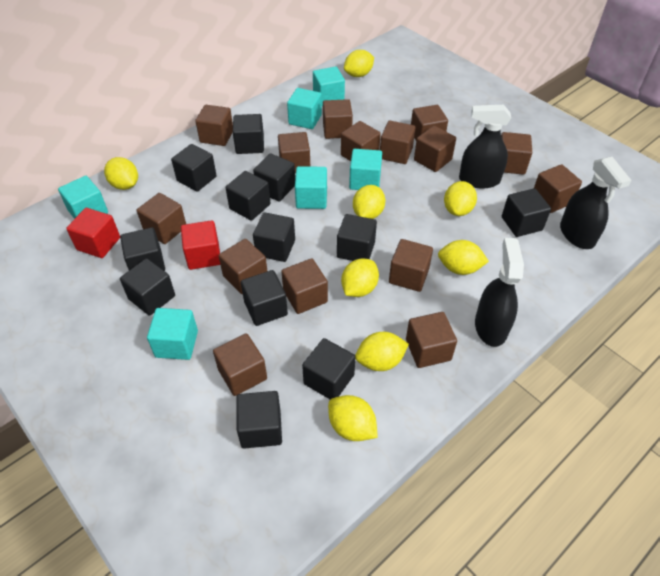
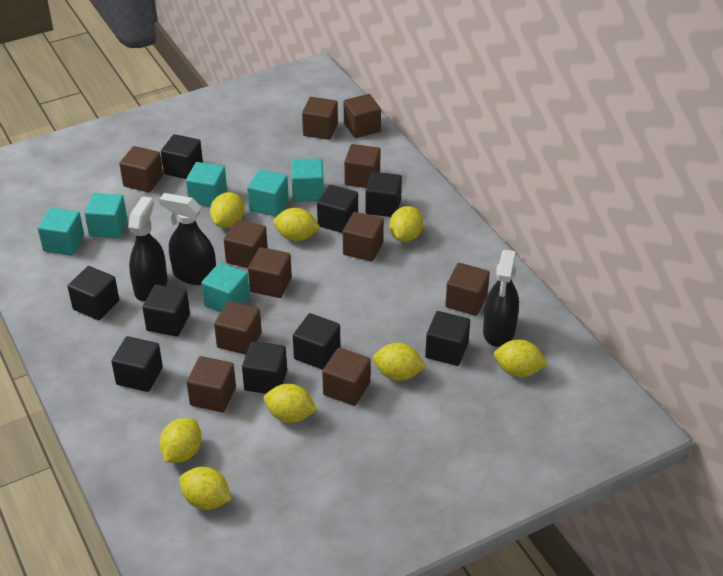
black cube: 12 -> 9
brown cube: 15 -> 11
red cube: 2 -> 0

